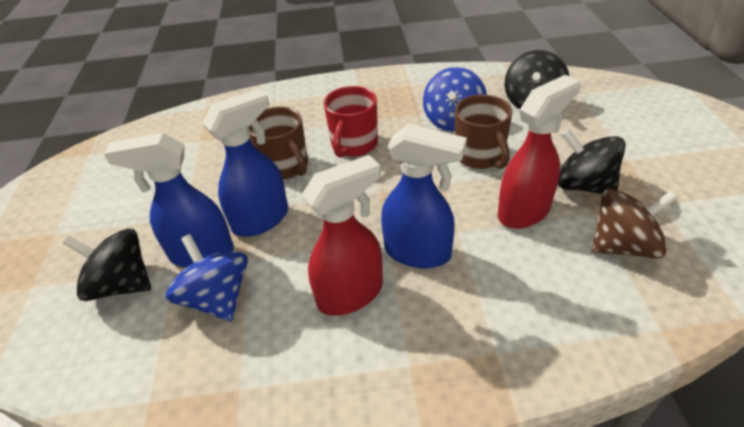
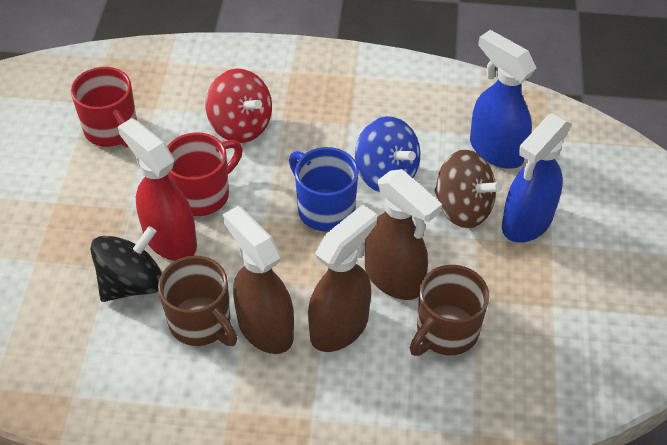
black spinning top: 3 -> 1
blue mug: 0 -> 1
blue spinning top: 2 -> 1
blue spray bottle: 3 -> 2
brown spray bottle: 0 -> 3
red mug: 1 -> 2
red spinning top: 0 -> 1
red spray bottle: 2 -> 1

